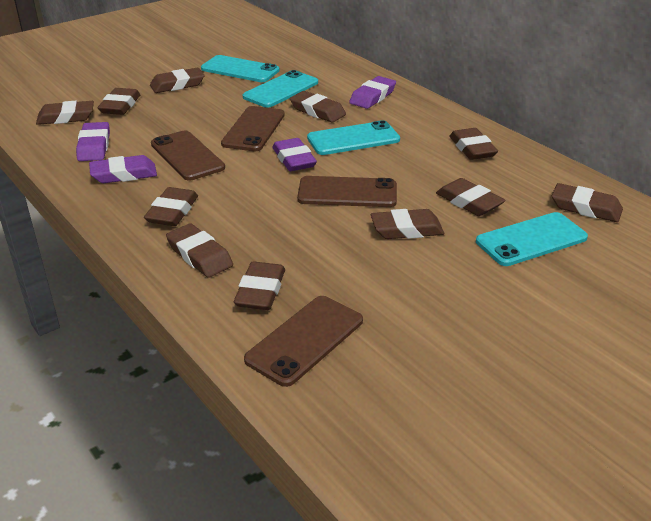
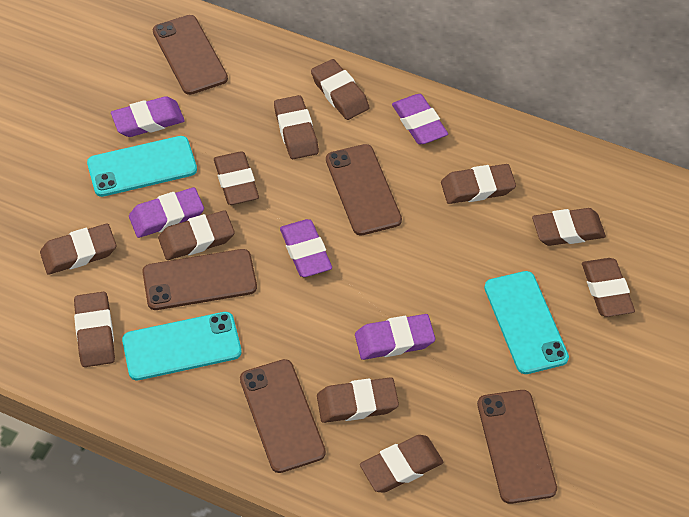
brown phone: 4 -> 5
purple eraser: 4 -> 5
turquoise phone: 4 -> 3

